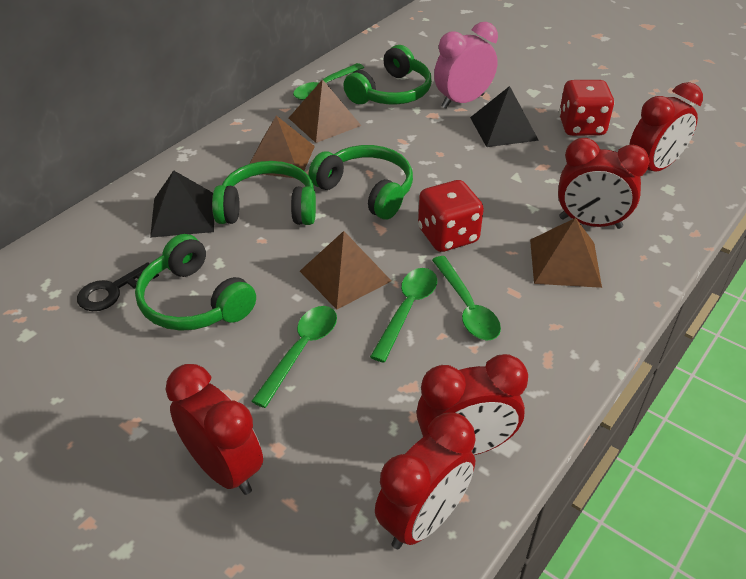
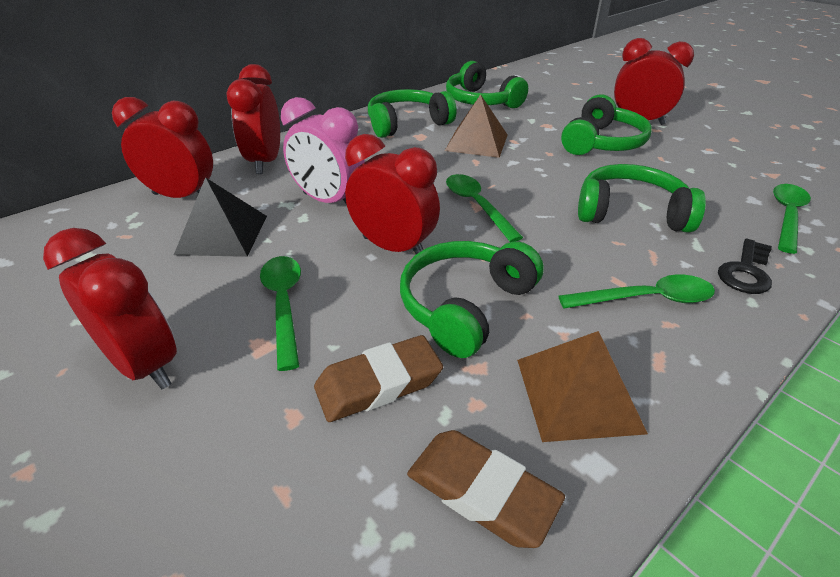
black pyramid: 2 -> 1
brown eraser: 0 -> 2
brown pyramid: 4 -> 2
green headphones: 4 -> 5
red dice: 2 -> 0

